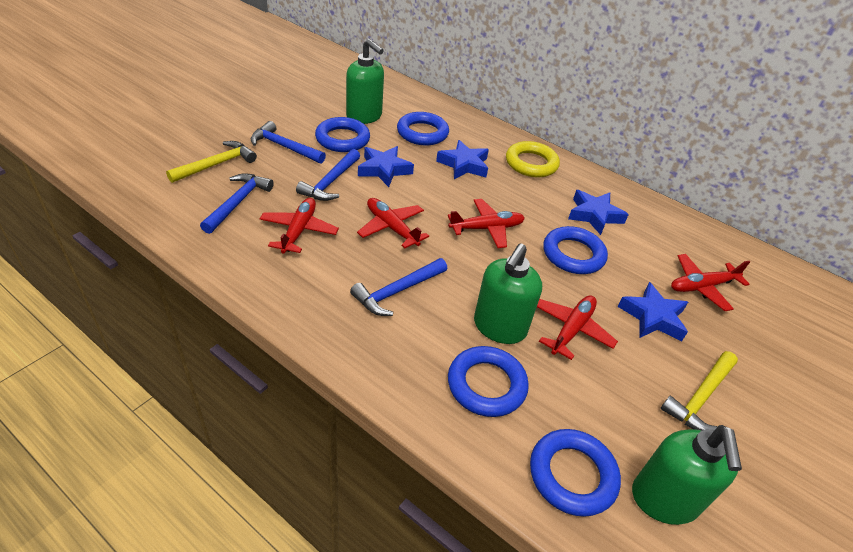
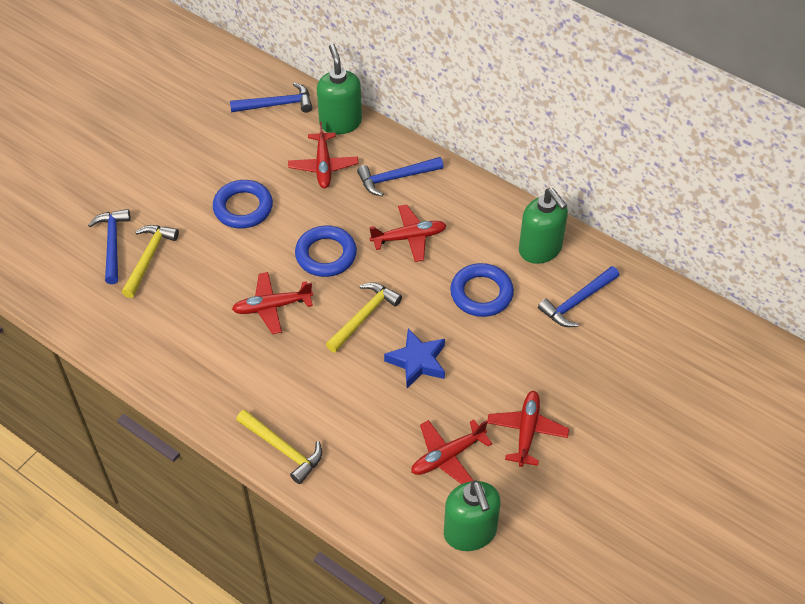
blue ring: 5 -> 3
blue star: 4 -> 1
yellow hammer: 2 -> 3
yellow ring: 1 -> 0

